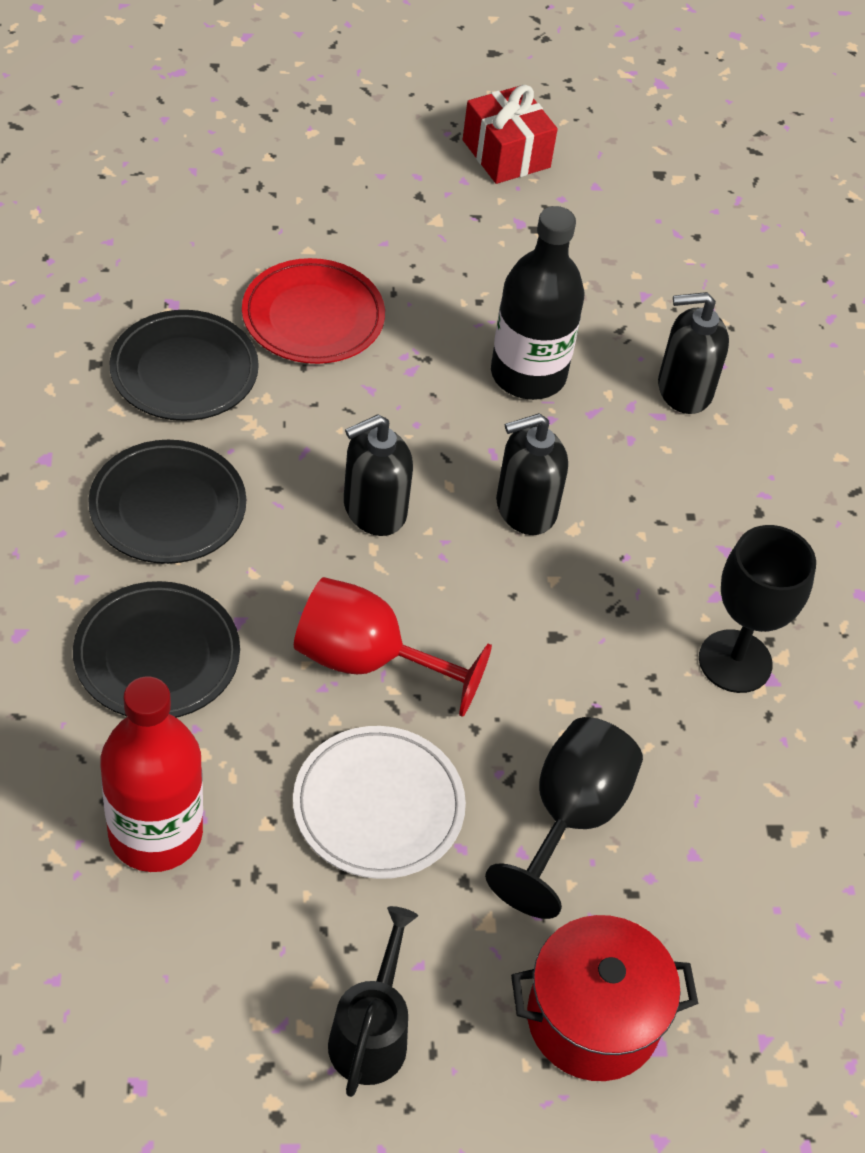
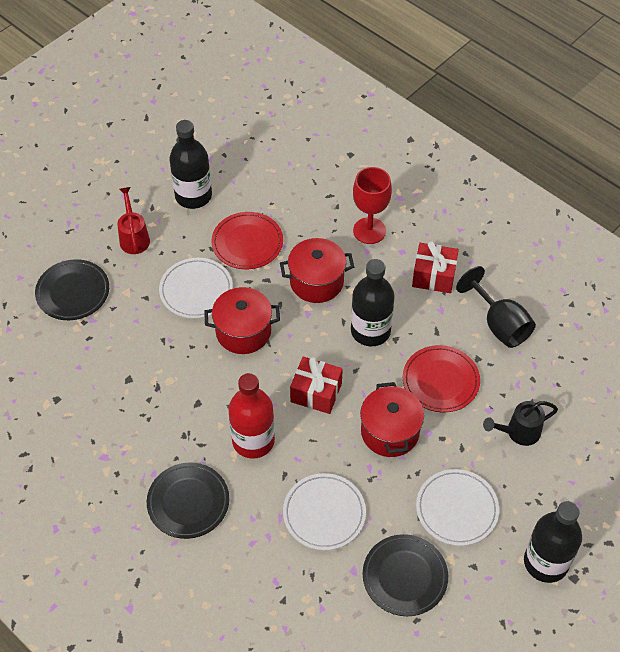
black bottle: 1 -> 3
black goblet: 2 -> 1
black soap dispenser: 3 -> 0
red gift: 1 -> 2
red plate: 1 -> 2
red pot: 1 -> 3
red watering can: 0 -> 1
white plate: 1 -> 3

